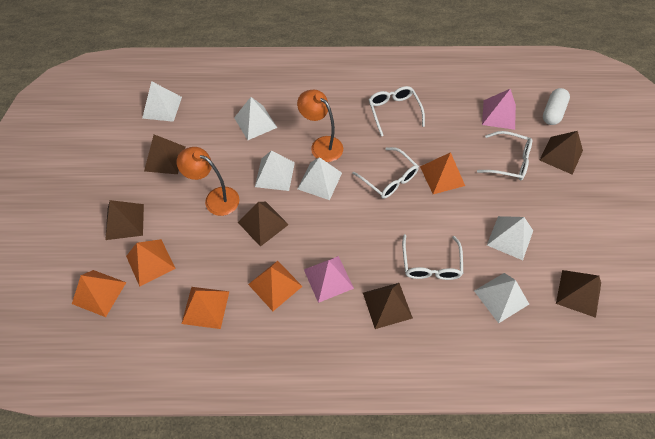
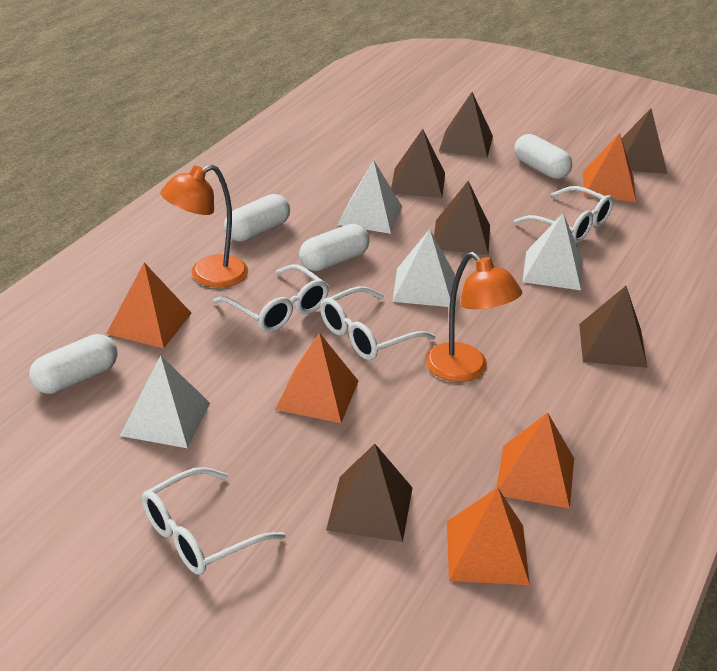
pink pyramid: 2 -> 0
white capsule: 1 -> 4
white pyramid: 6 -> 4

